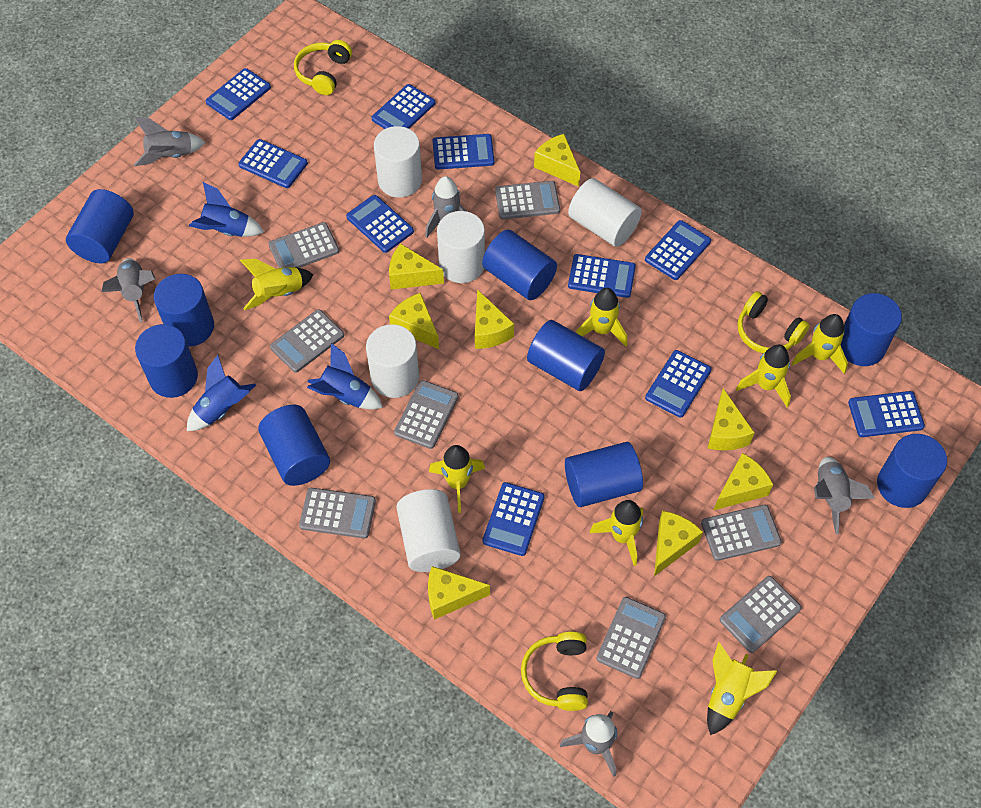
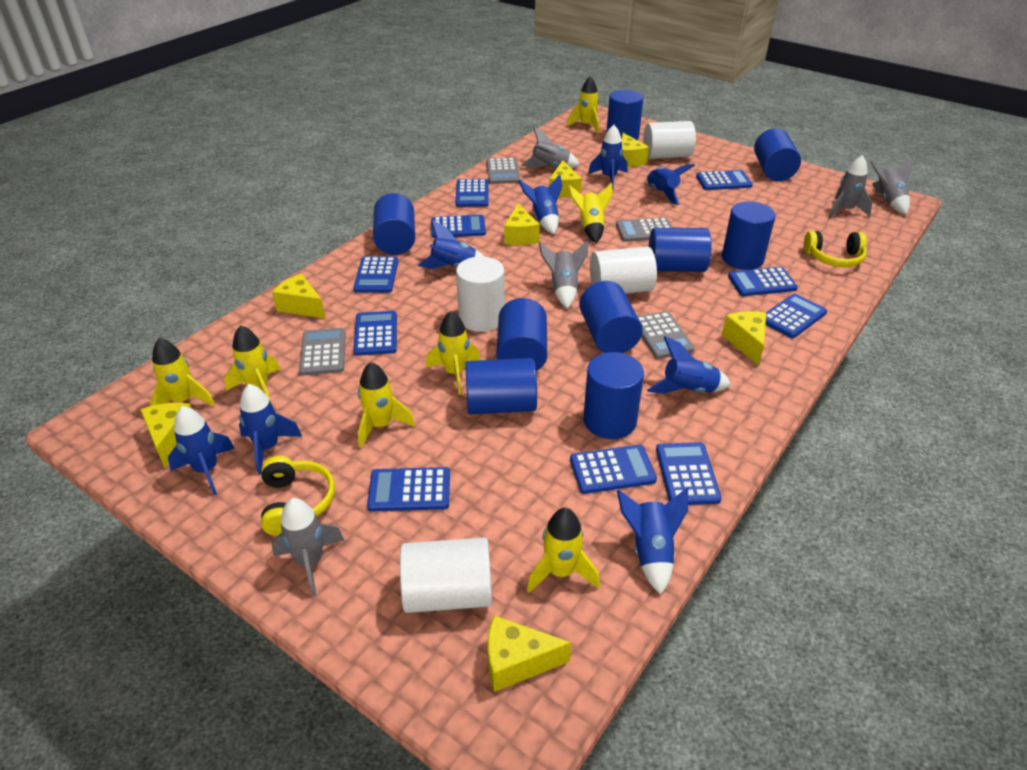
blue rocket: 3 -> 8
grey calculator: 8 -> 4
white cylinder: 5 -> 4
yellow cheese: 8 -> 7
yellow headphones: 3 -> 2

